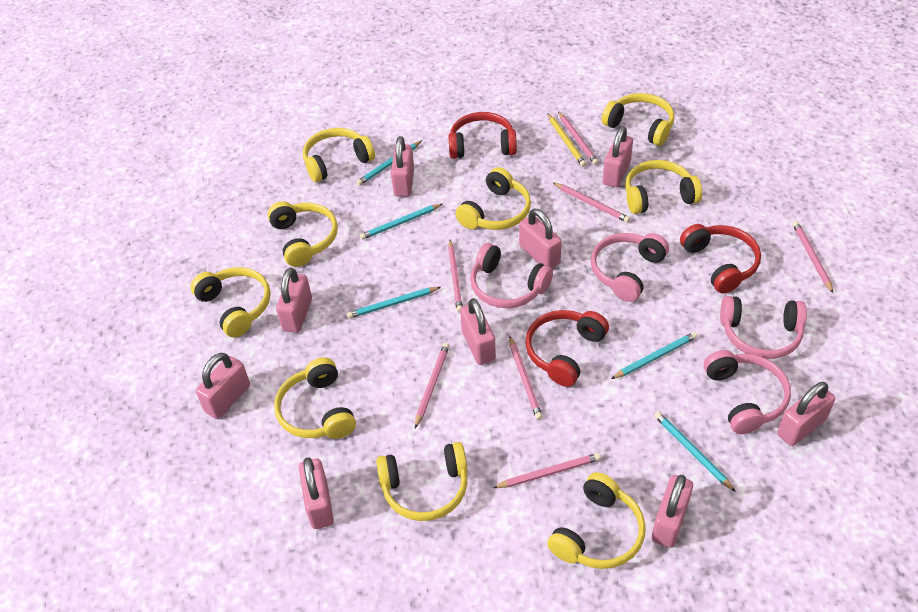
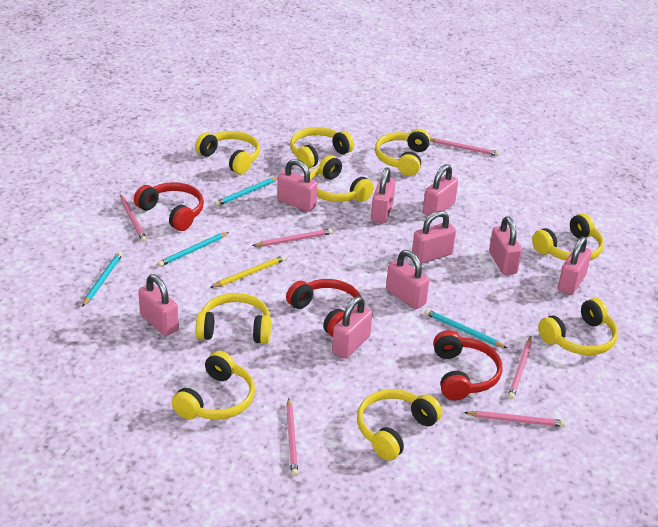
pink headphones: 4 -> 0
pink pencil: 7 -> 6
turquoise pencil: 5 -> 4

